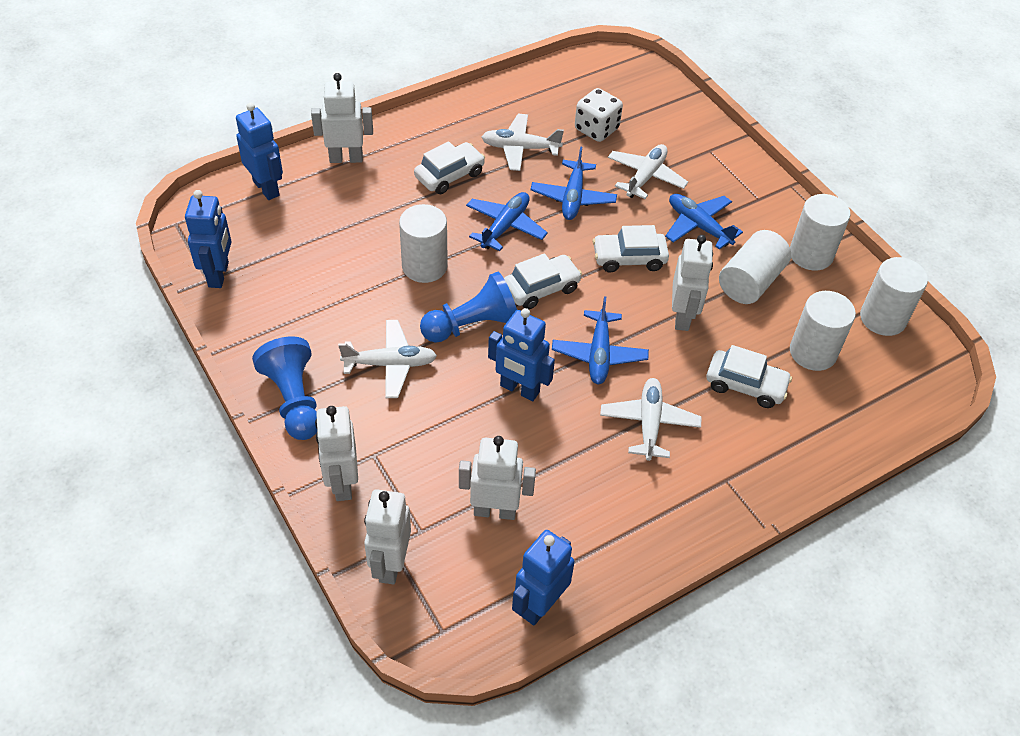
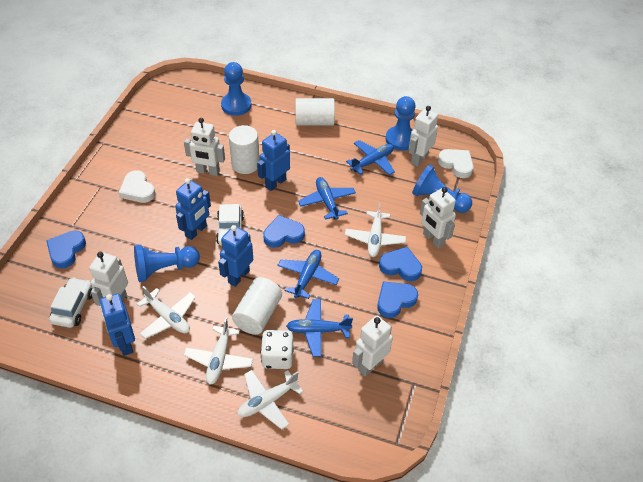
blue heart: 0 -> 4
blue pawn: 2 -> 4
white car: 4 -> 2
white cylinder: 5 -> 3
white heart: 0 -> 2

